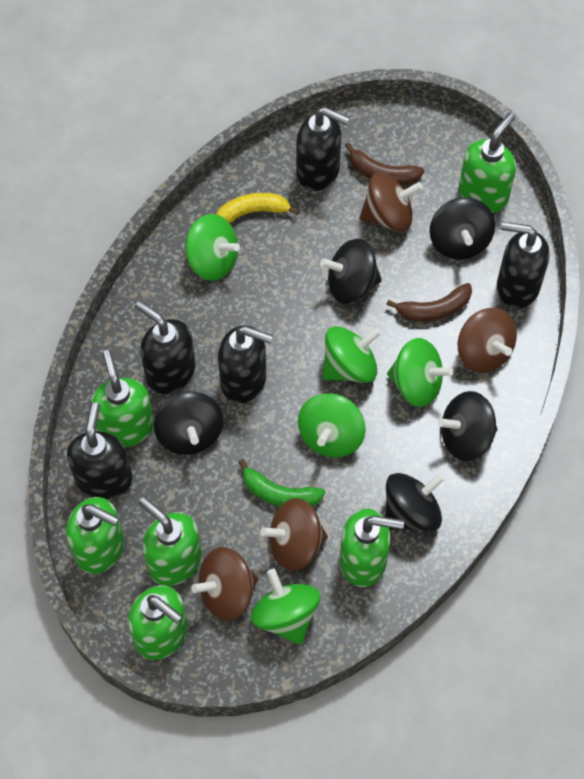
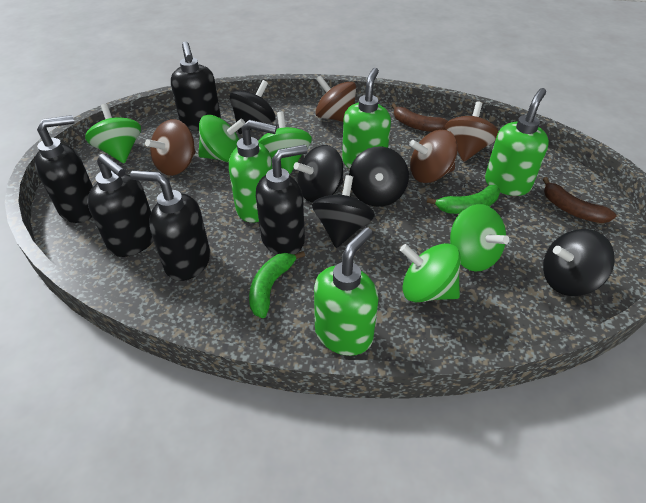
green banana: 1 -> 2
green soap dispenser: 6 -> 4
yellow banana: 1 -> 0

